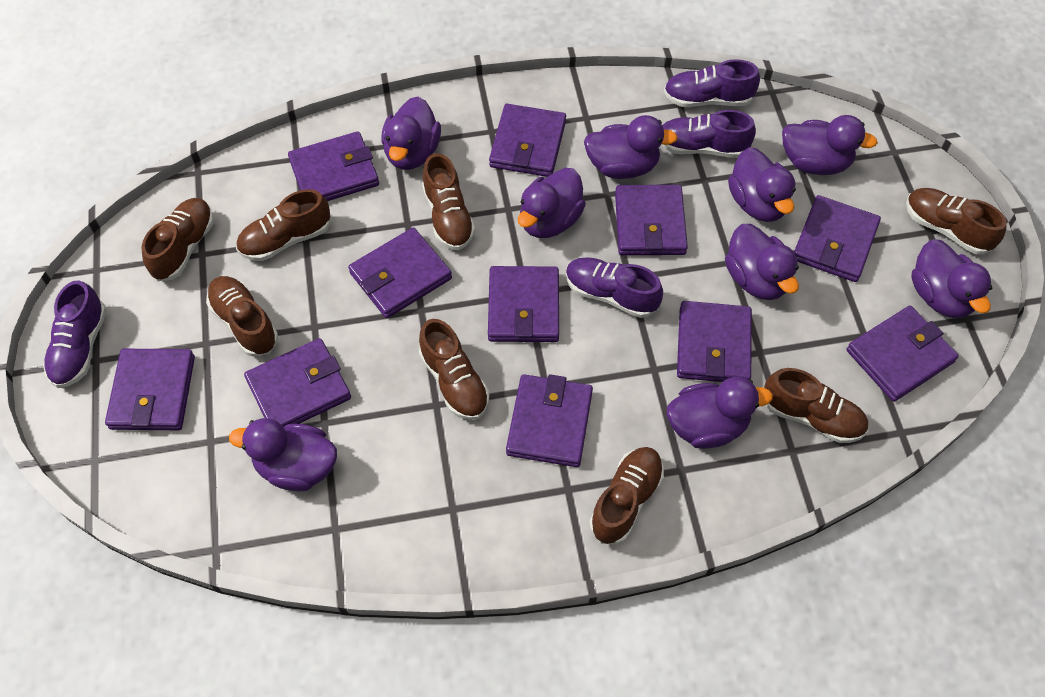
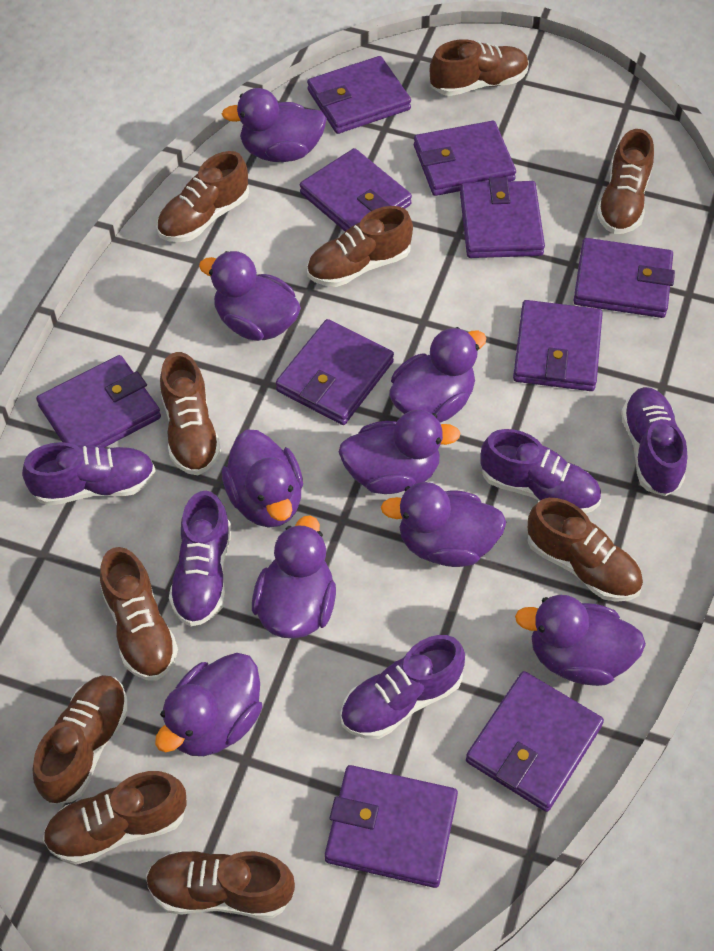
brown shoe: 8 -> 10
purple shoe: 4 -> 5
purple wallet: 11 -> 10

